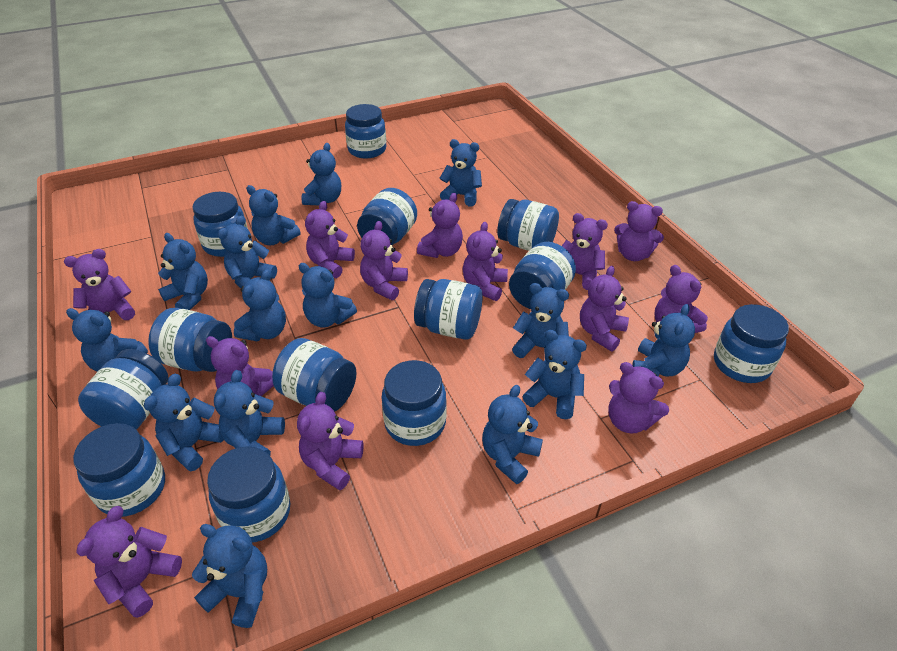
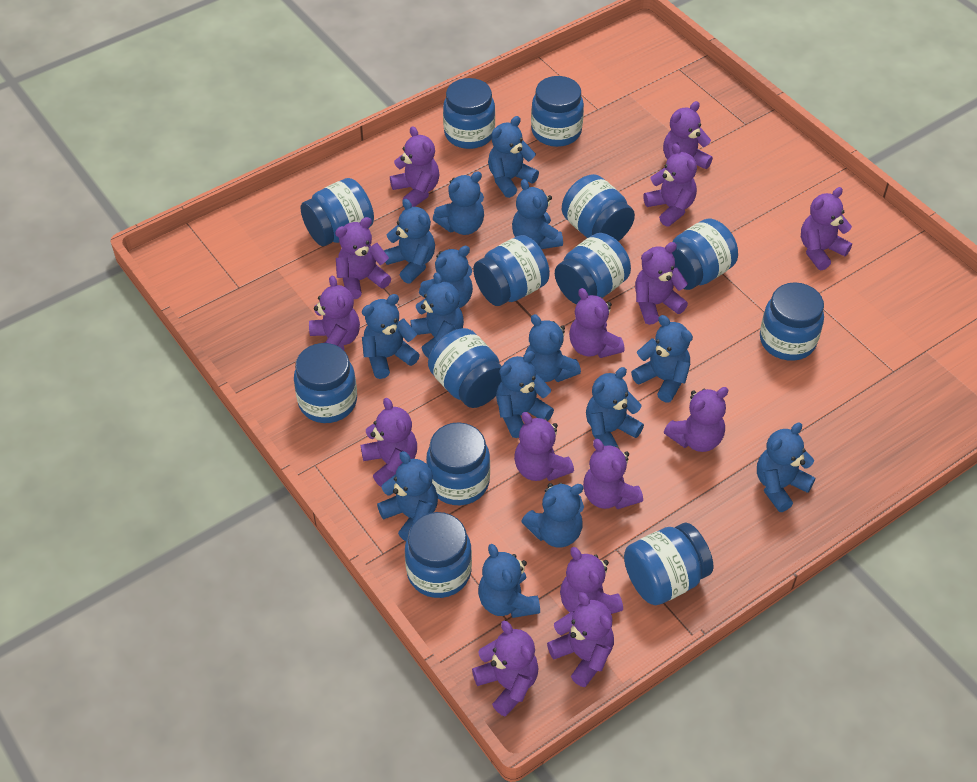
purple teddy bear: 13 -> 15

